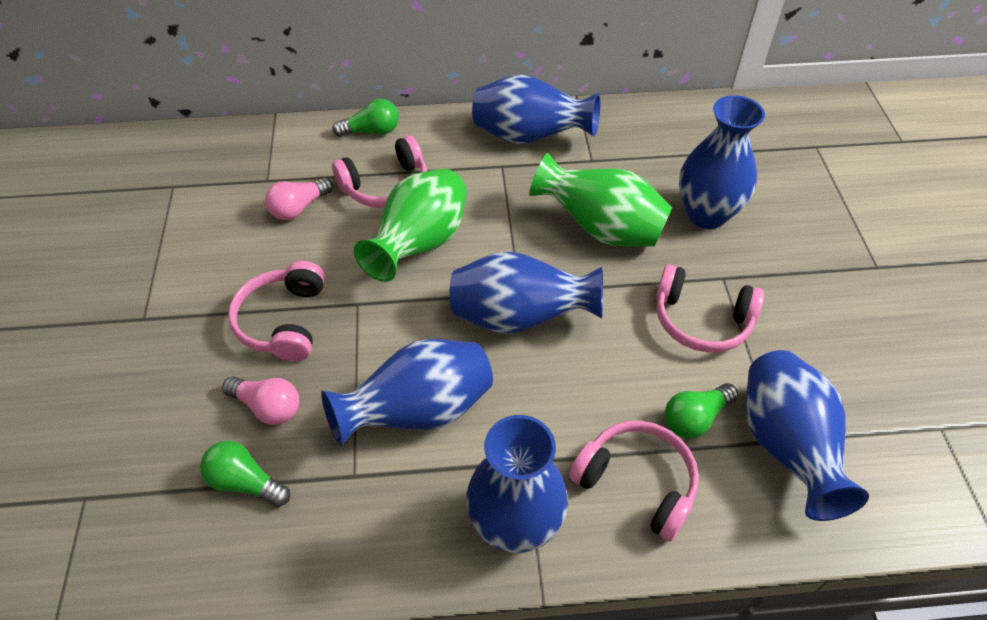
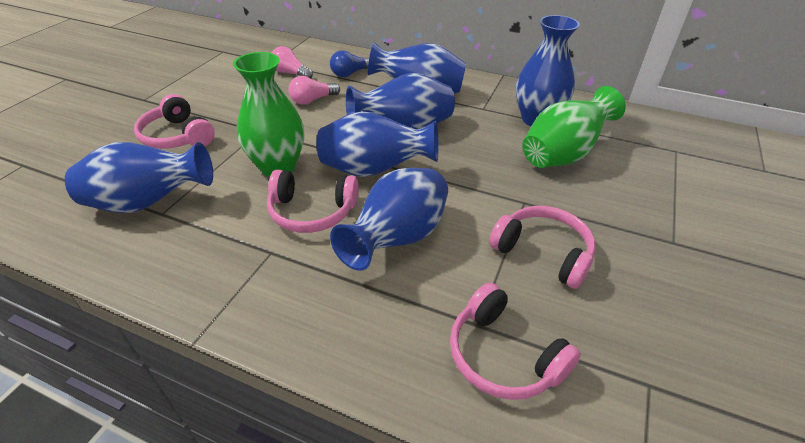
blue light bulb: 0 -> 1
green light bulb: 3 -> 0

